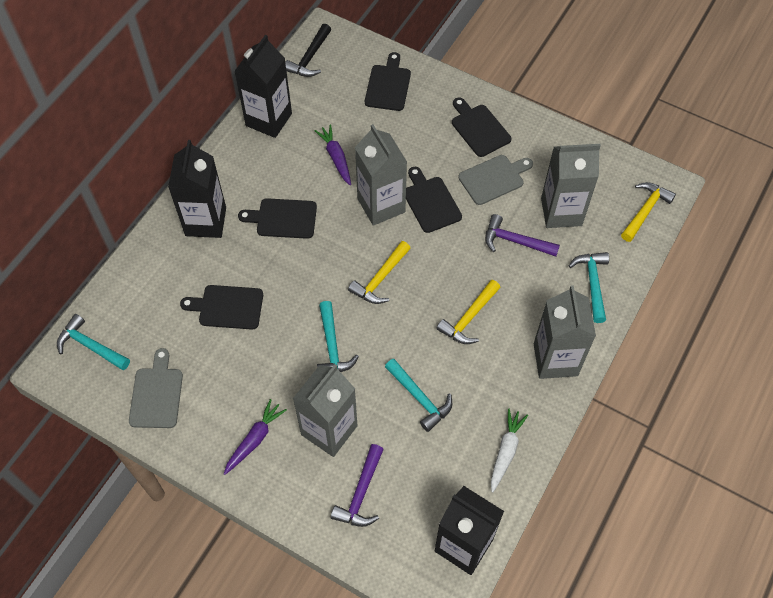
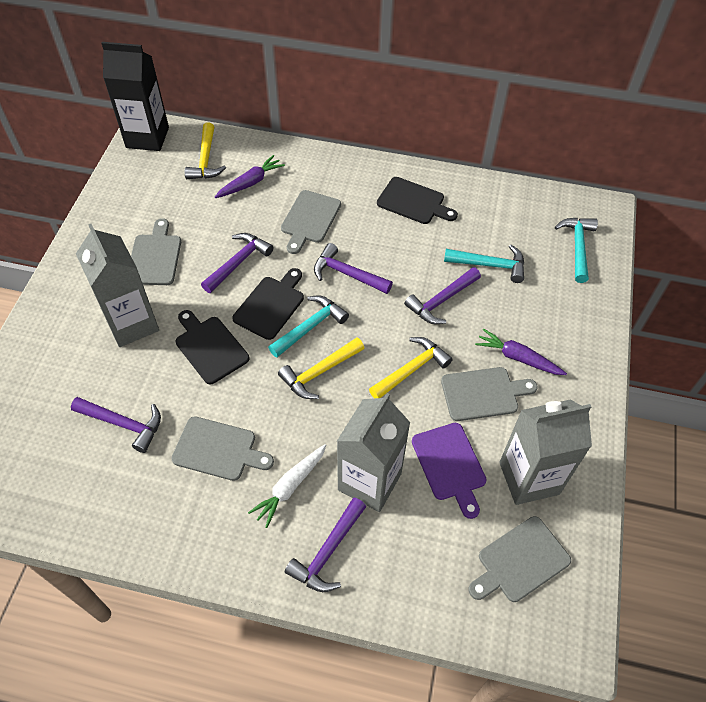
black carton: 3 -> 1
black cutting board: 5 -> 3
black hammer: 1 -> 0
grey carton: 4 -> 3
grey cutting board: 2 -> 5
purple cutting board: 0 -> 1
purple hammer: 2 -> 5
turquoise hammer: 4 -> 3

